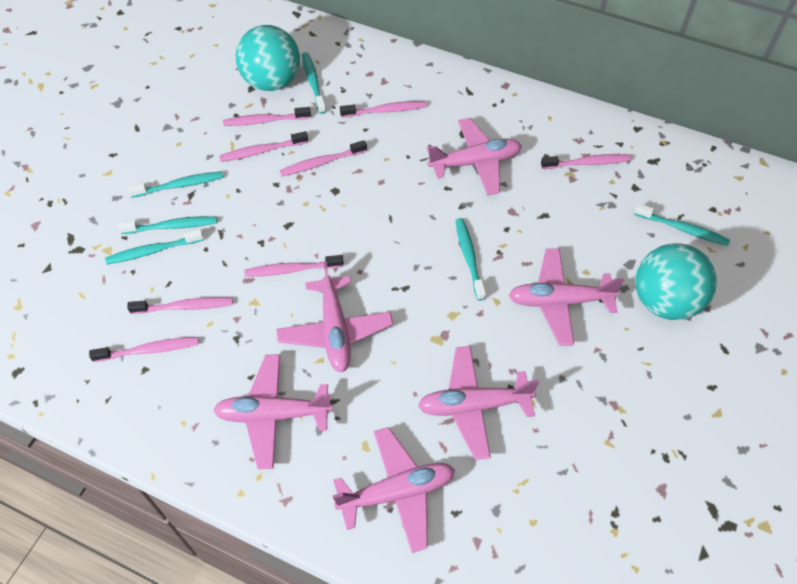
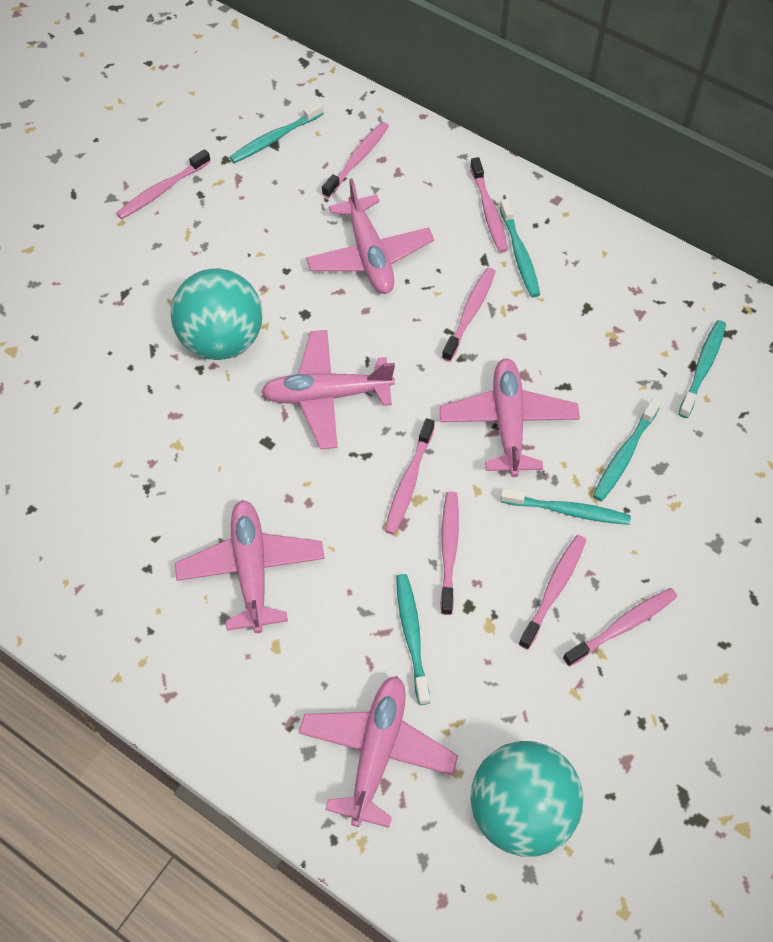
pink plane: 6 -> 5

